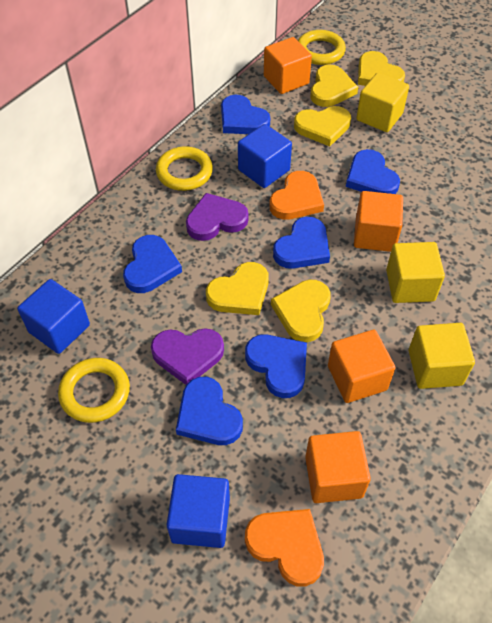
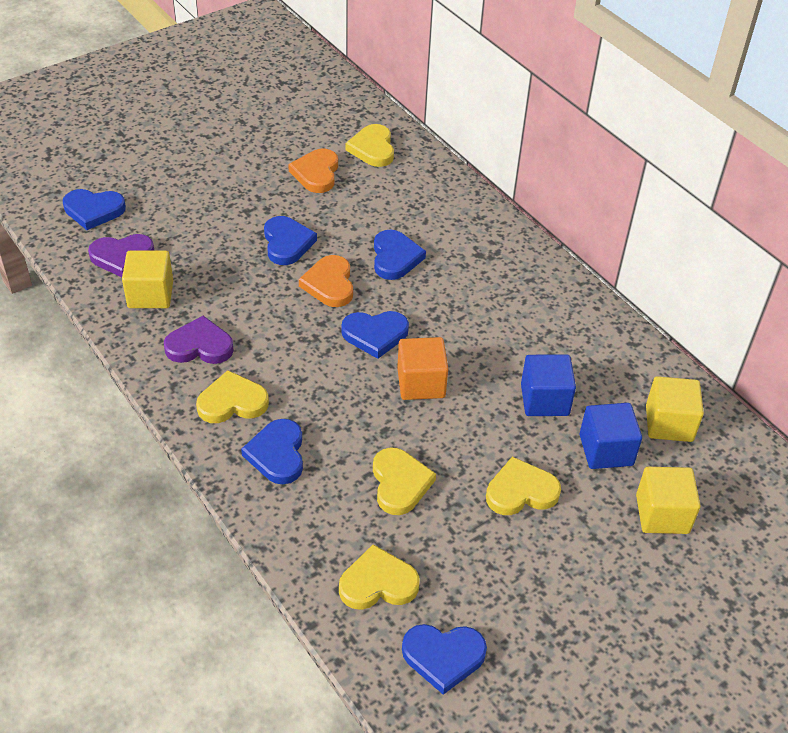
blue cube: 3 -> 2
orange cube: 4 -> 1
yellow ring: 3 -> 0

